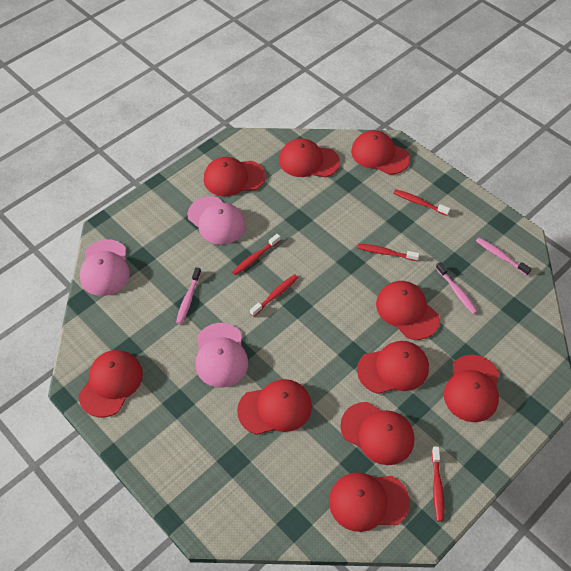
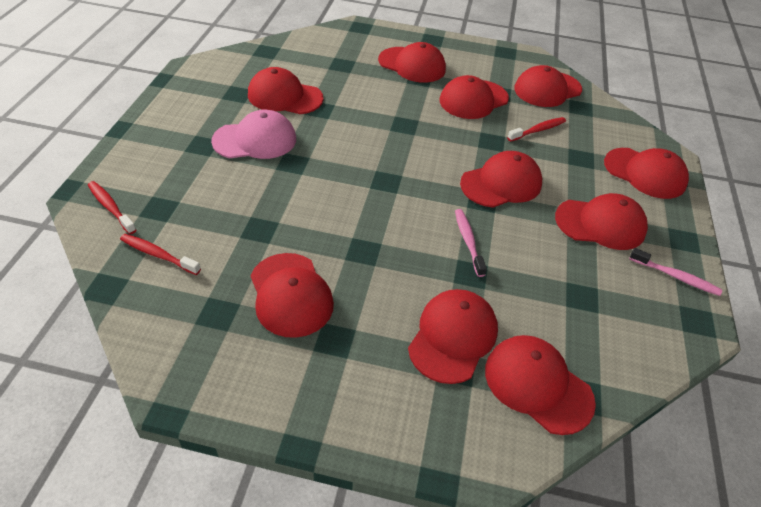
pink cap: 3 -> 1
pink toothbrush: 3 -> 2
red toothbrush: 5 -> 3

